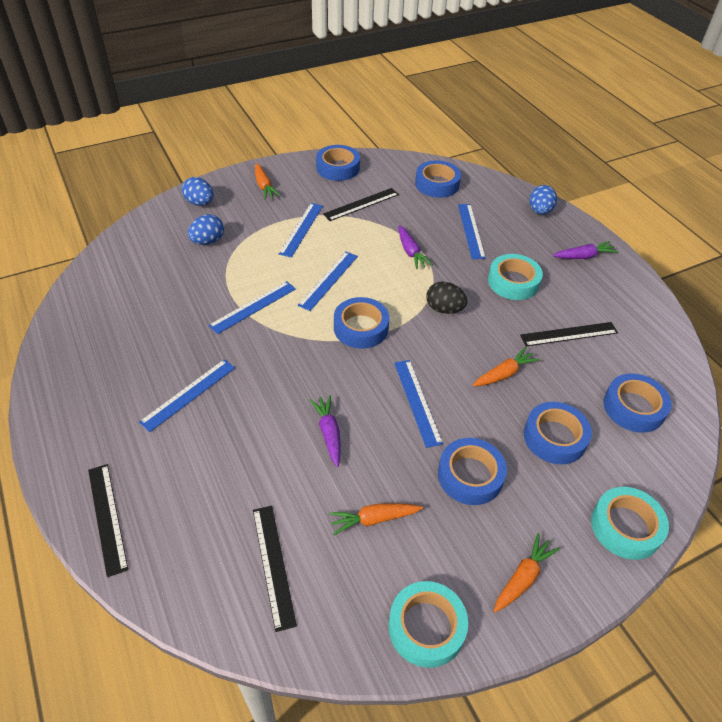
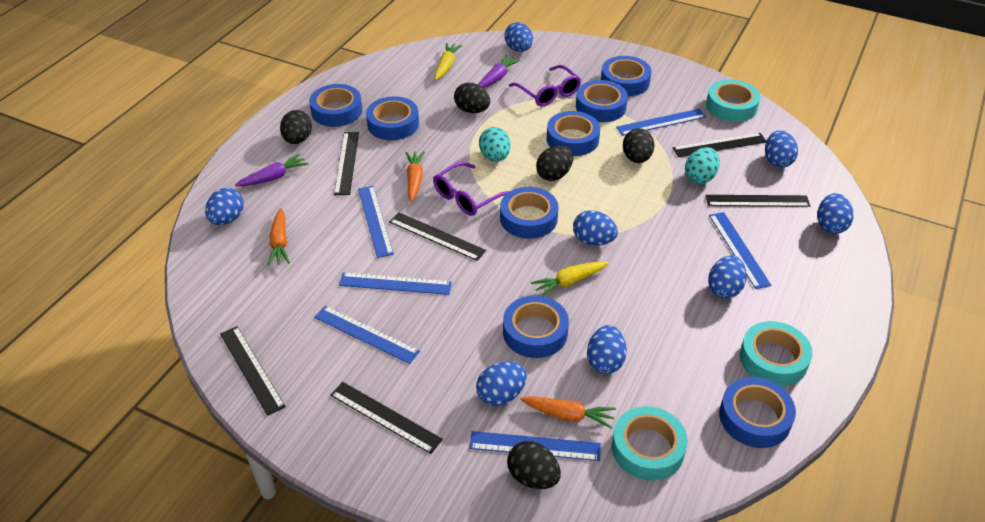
black egg: 1 -> 5
black ruler: 4 -> 6
blue egg: 3 -> 8
blue tape: 6 -> 8
orange carrot: 4 -> 3
purple carrot: 3 -> 2
purple glasses: 0 -> 2
turquoise egg: 0 -> 2
yellow carrot: 0 -> 2

